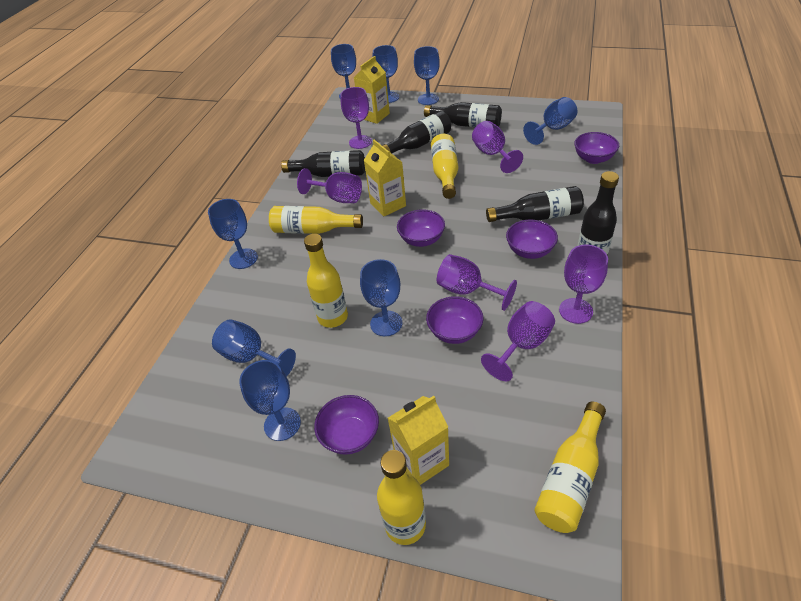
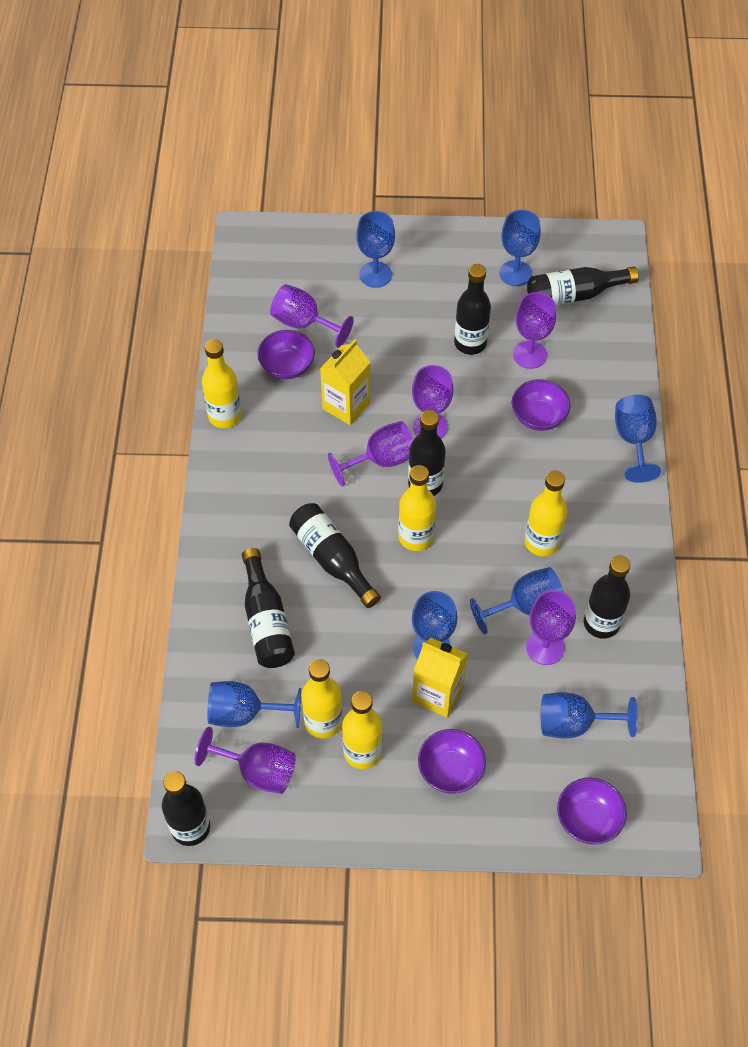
black bottle: 5 -> 7
blue goblet: 8 -> 7
purple bowl: 5 -> 4
yellow carton: 3 -> 2

